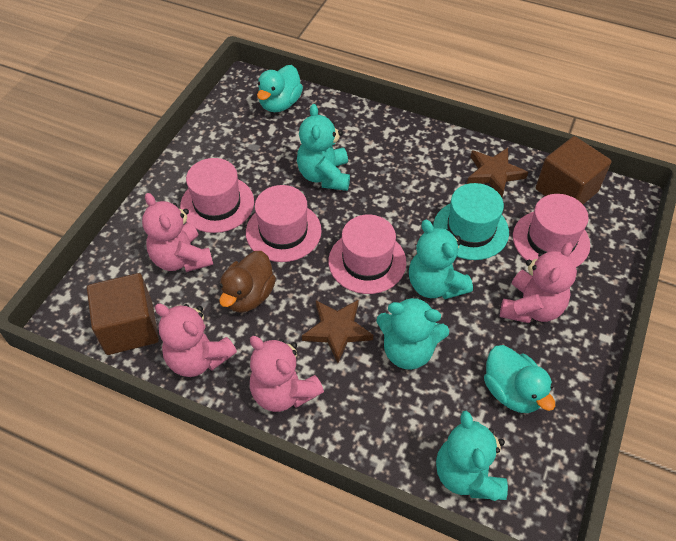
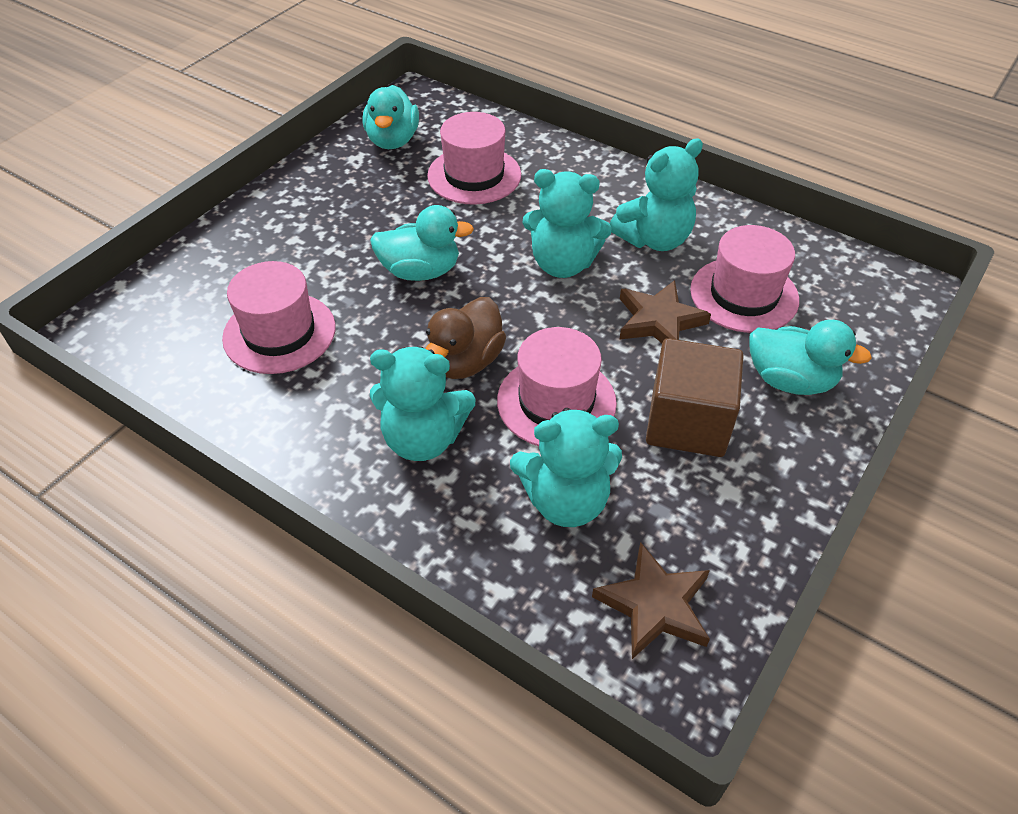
brown cube: 2 -> 1
pink teddy bear: 4 -> 0
turquoise duck: 2 -> 3
turquoise hat: 1 -> 0

